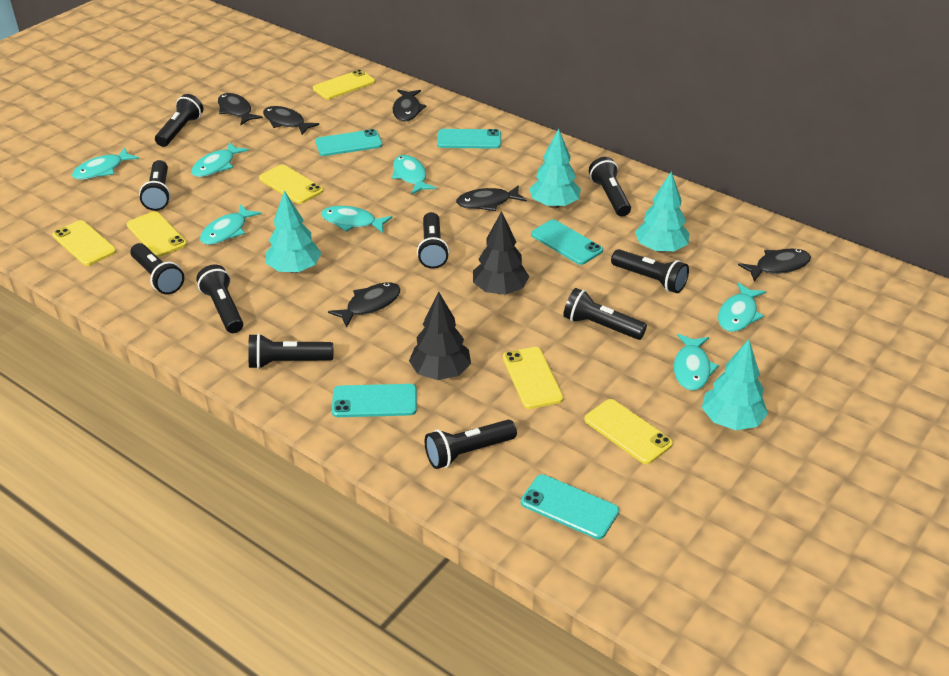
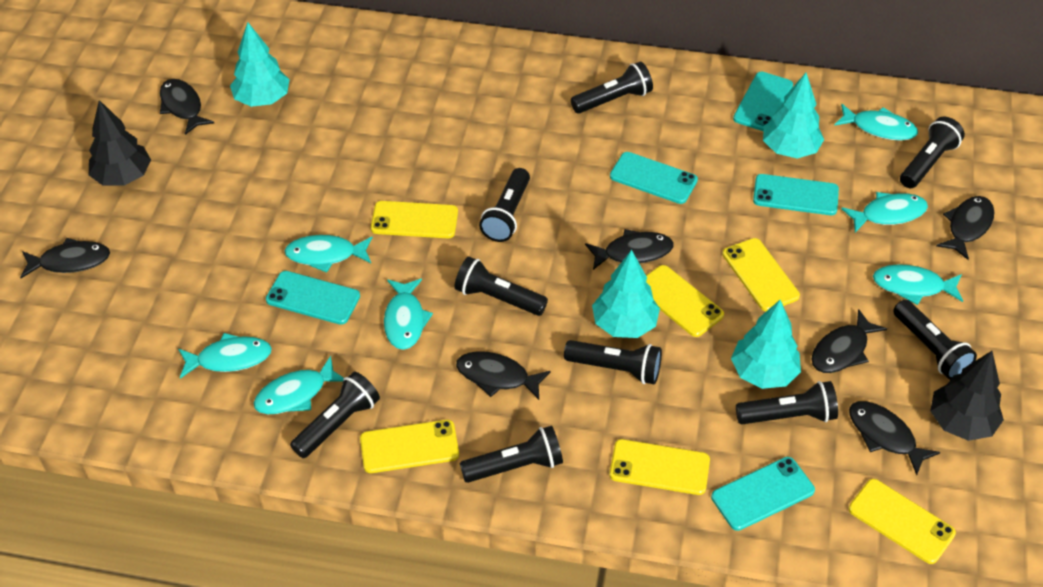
black fish: 6 -> 7
black flashlight: 10 -> 9

